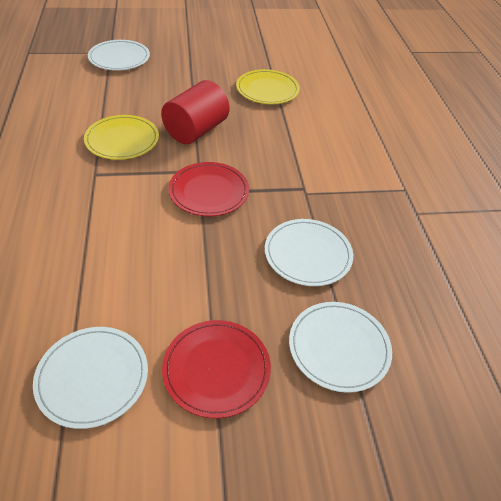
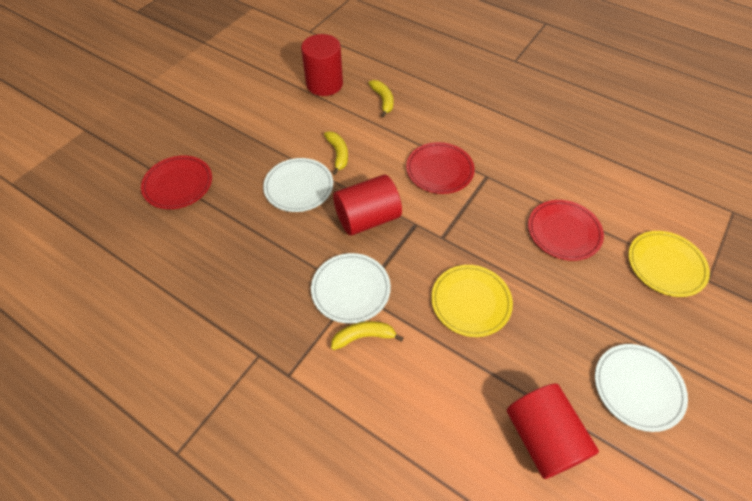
red cylinder: 1 -> 3
red plate: 2 -> 3
white plate: 4 -> 3
yellow banana: 0 -> 3

